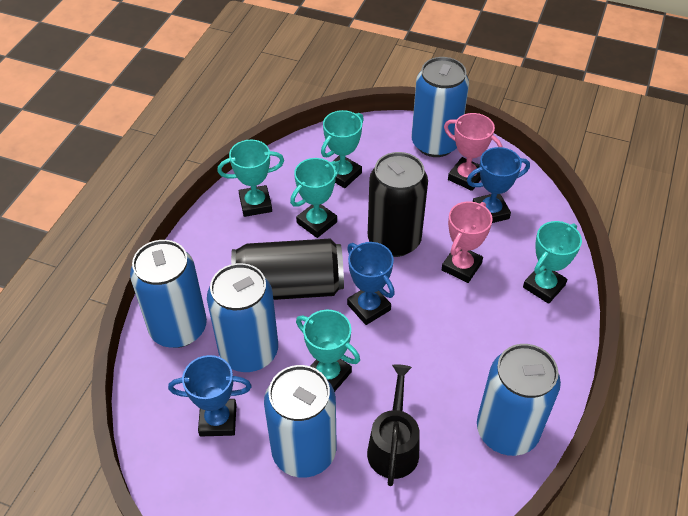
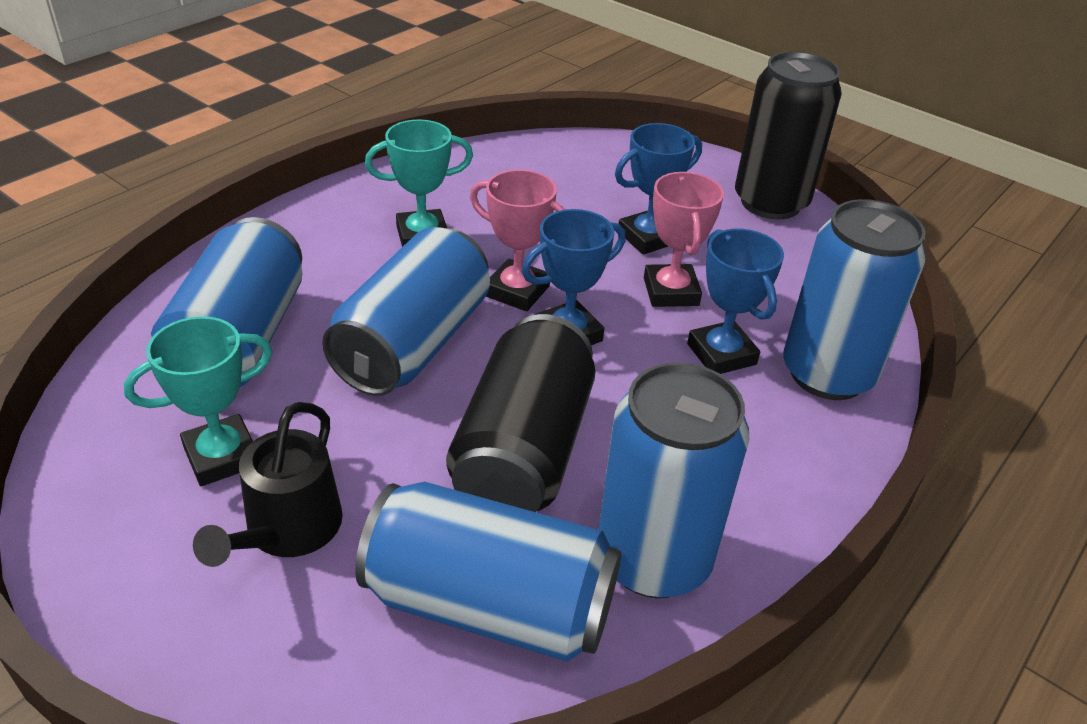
turquoise trophy: 5 -> 2

